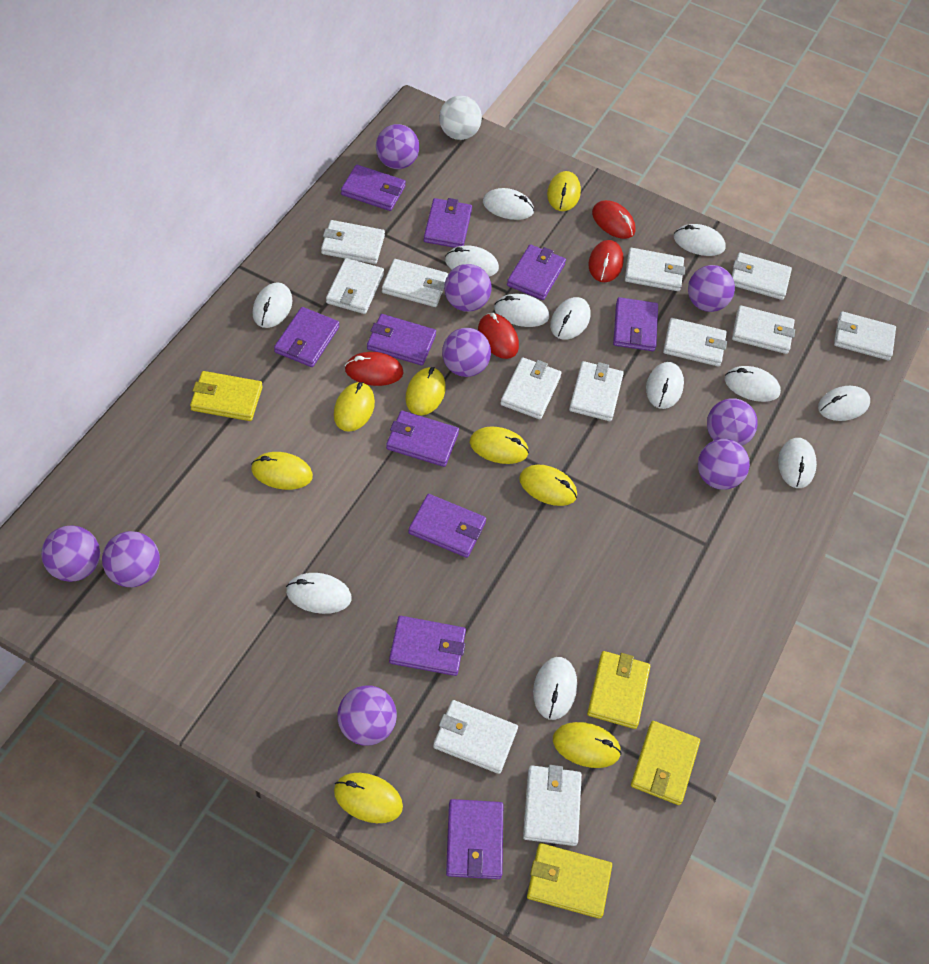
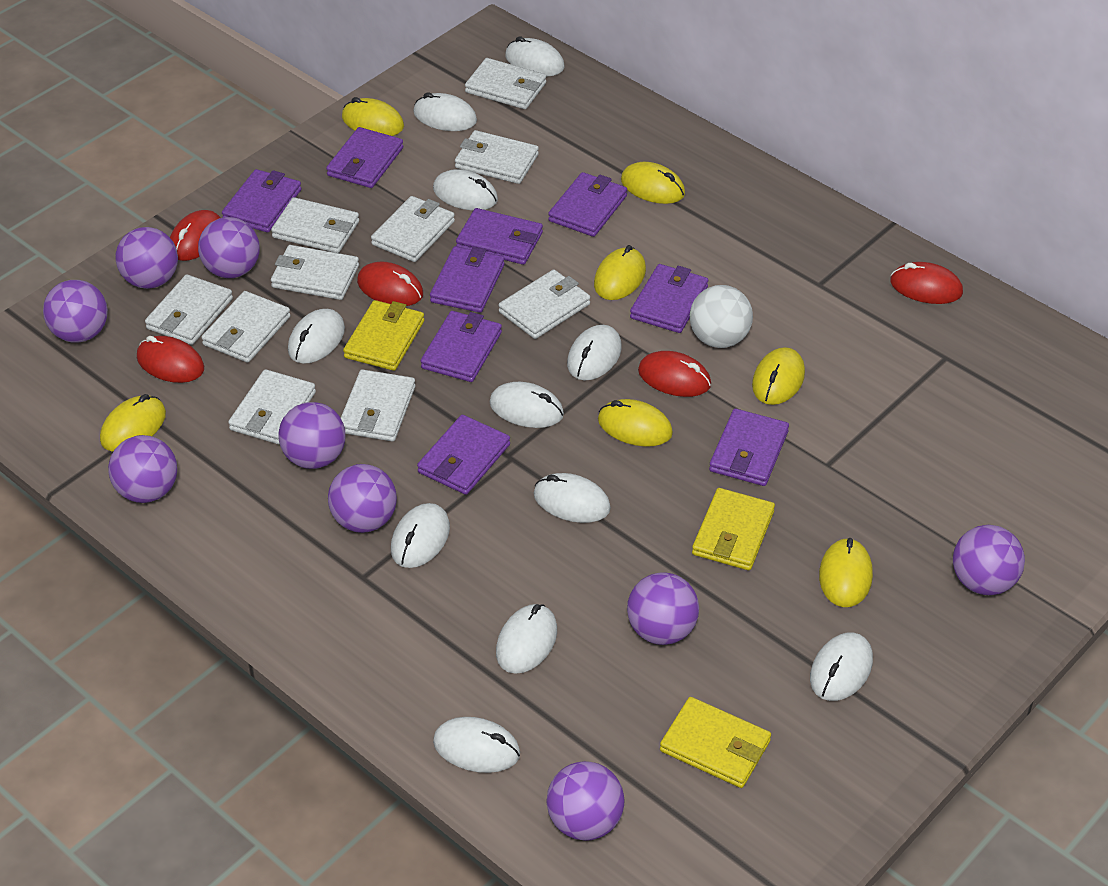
purple wallet: 10 -> 9
red mouse: 4 -> 5
white mouse: 12 -> 11
white wallet: 12 -> 10
yellow mouse: 8 -> 7
yellow wallet: 4 -> 3

